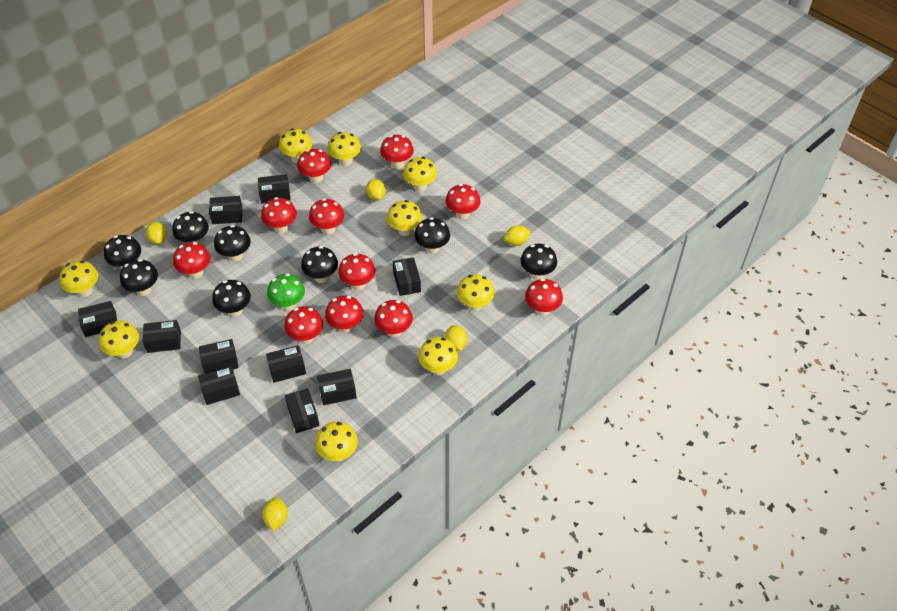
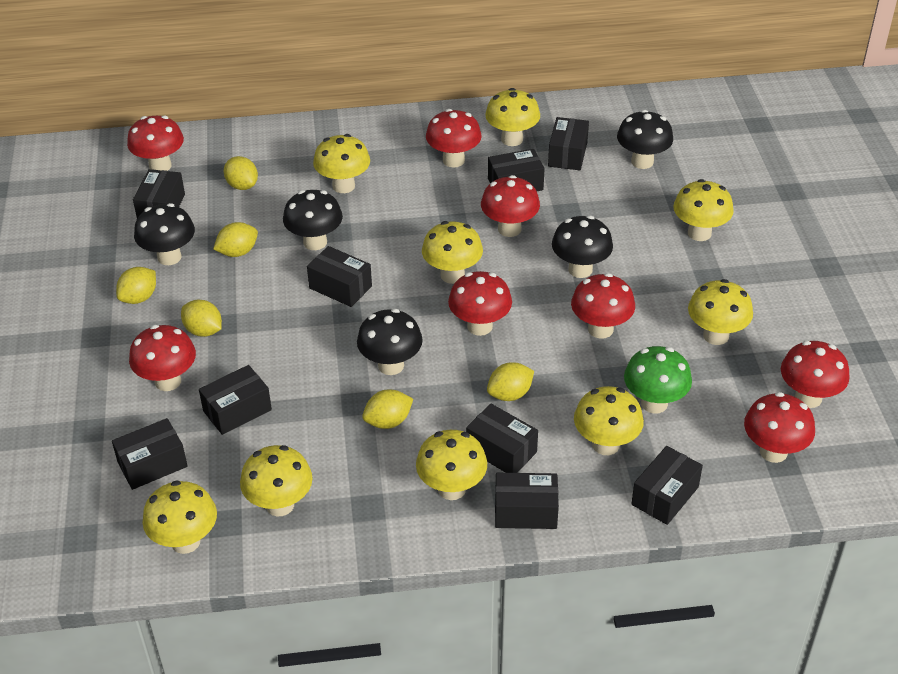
black box: 10 -> 9
black mushroom: 8 -> 5
red mushroom: 11 -> 8
yellow lemon: 5 -> 6

